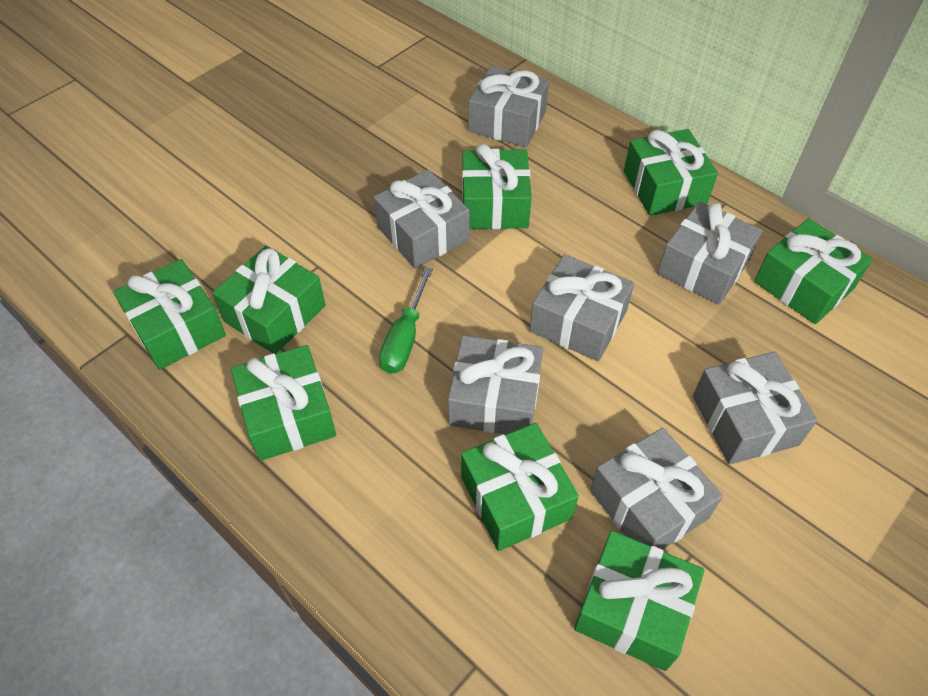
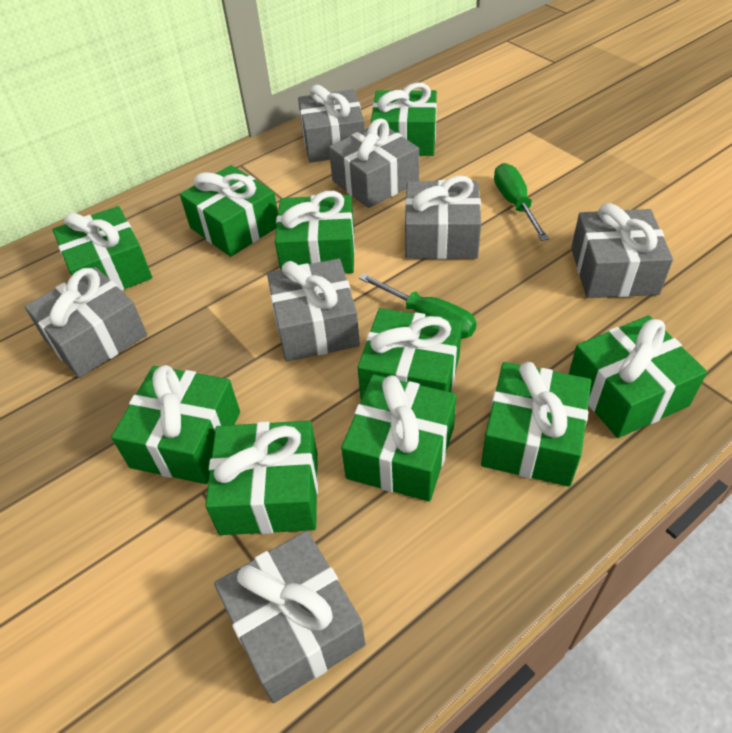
green gift: 8 -> 10
green screwdriver: 1 -> 2

